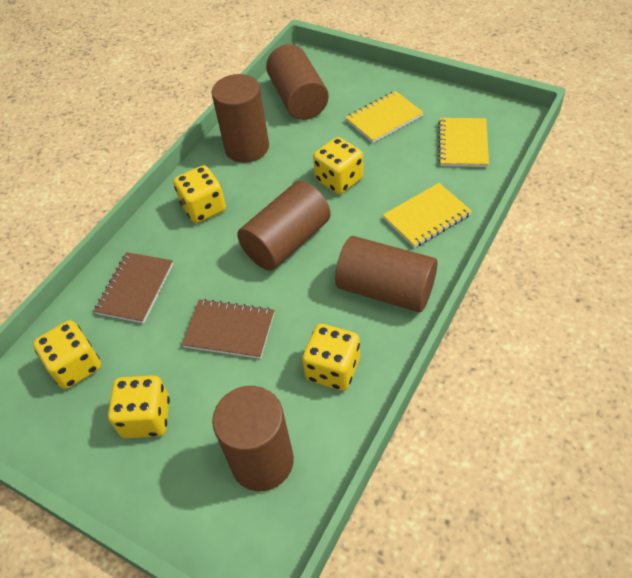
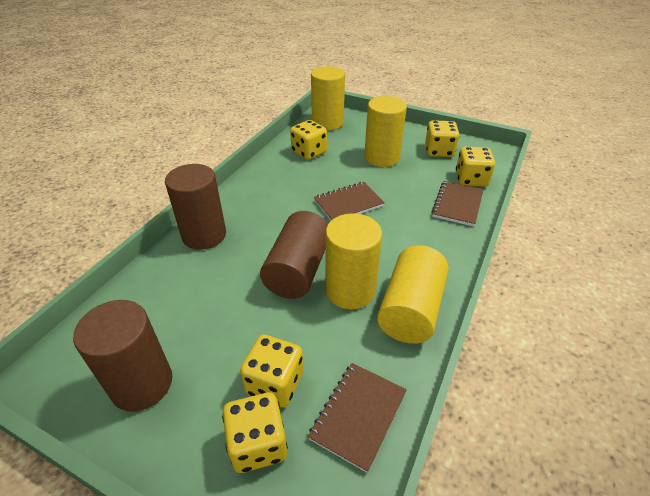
brown cylinder: 5 -> 3
brown notebook: 2 -> 3
yellow cylinder: 0 -> 4
yellow notebook: 3 -> 0

